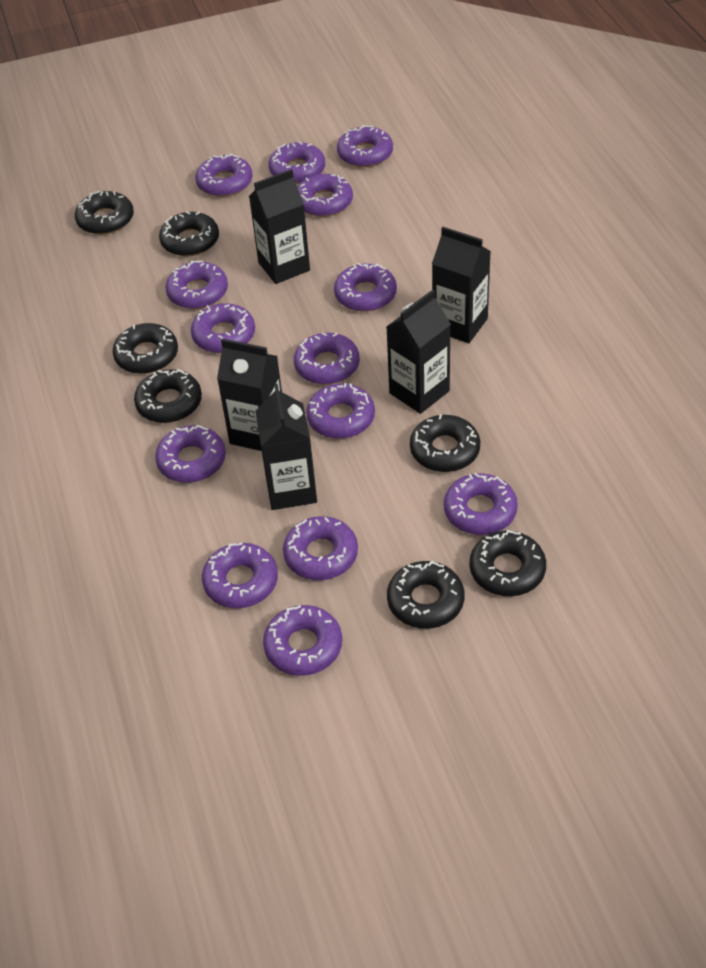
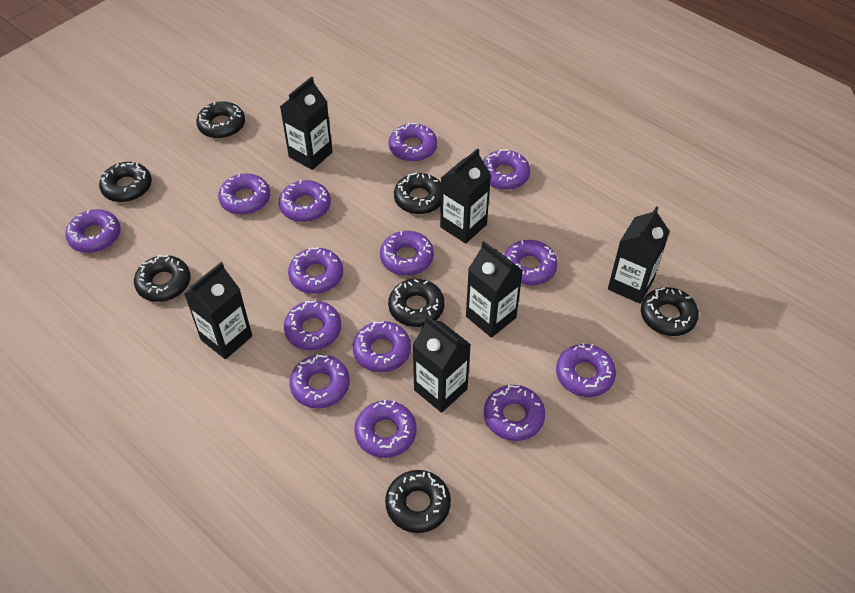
black carton: 5 -> 6

